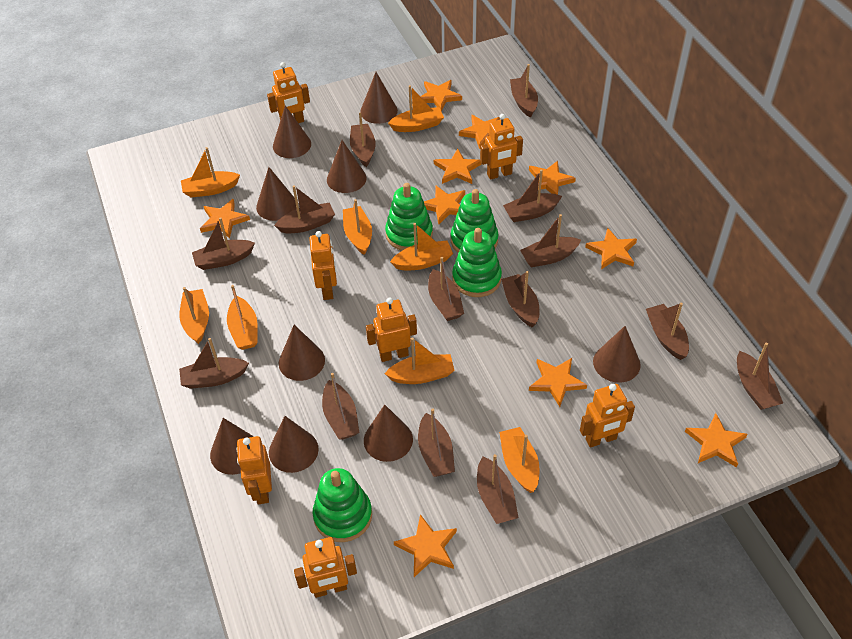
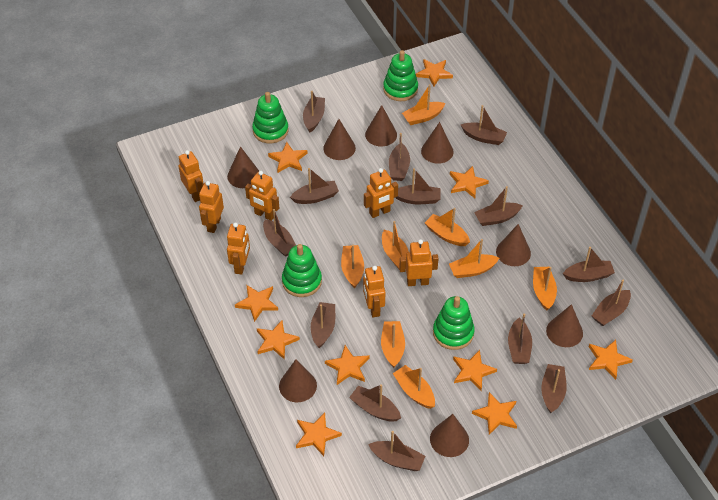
brown cone: 9 -> 8

